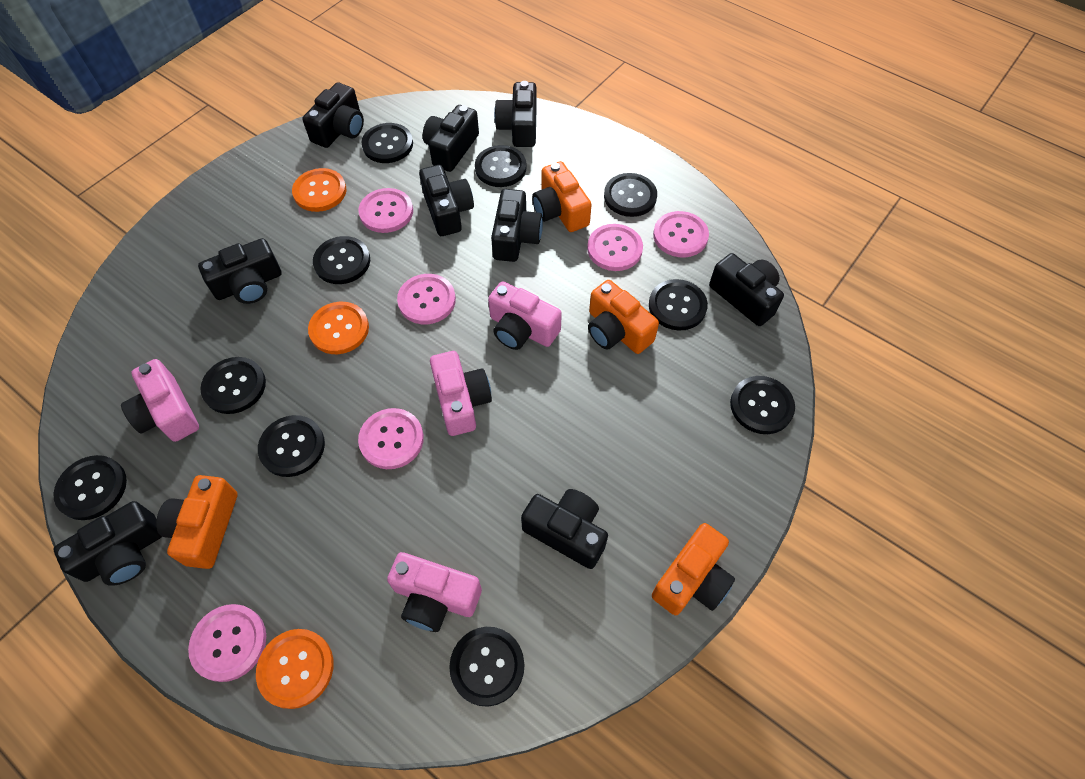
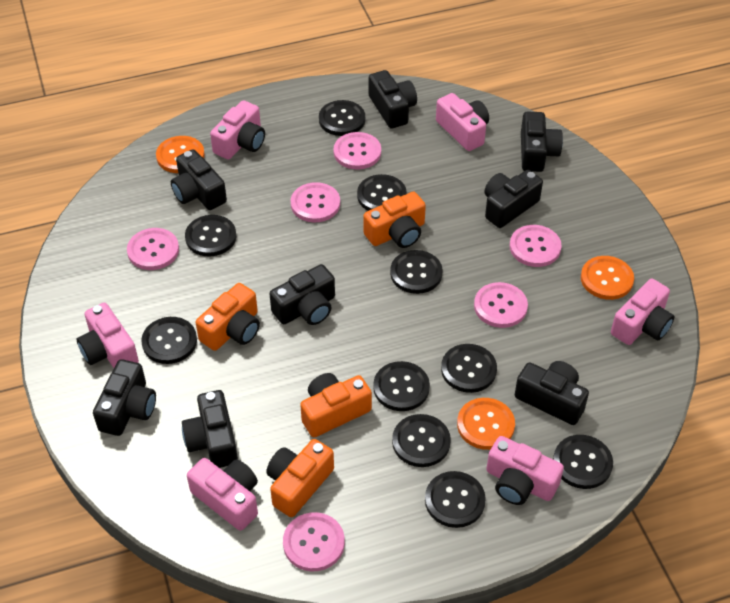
black camera: 9 -> 8
pink camera: 4 -> 6

